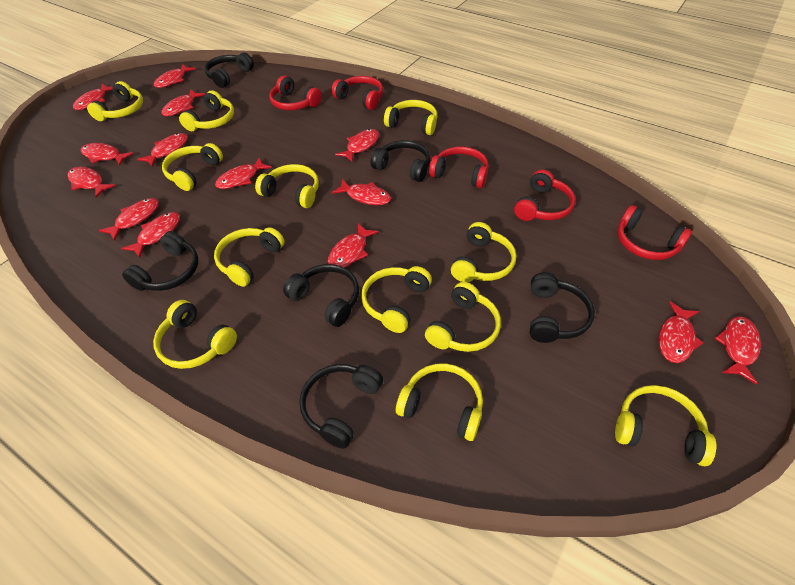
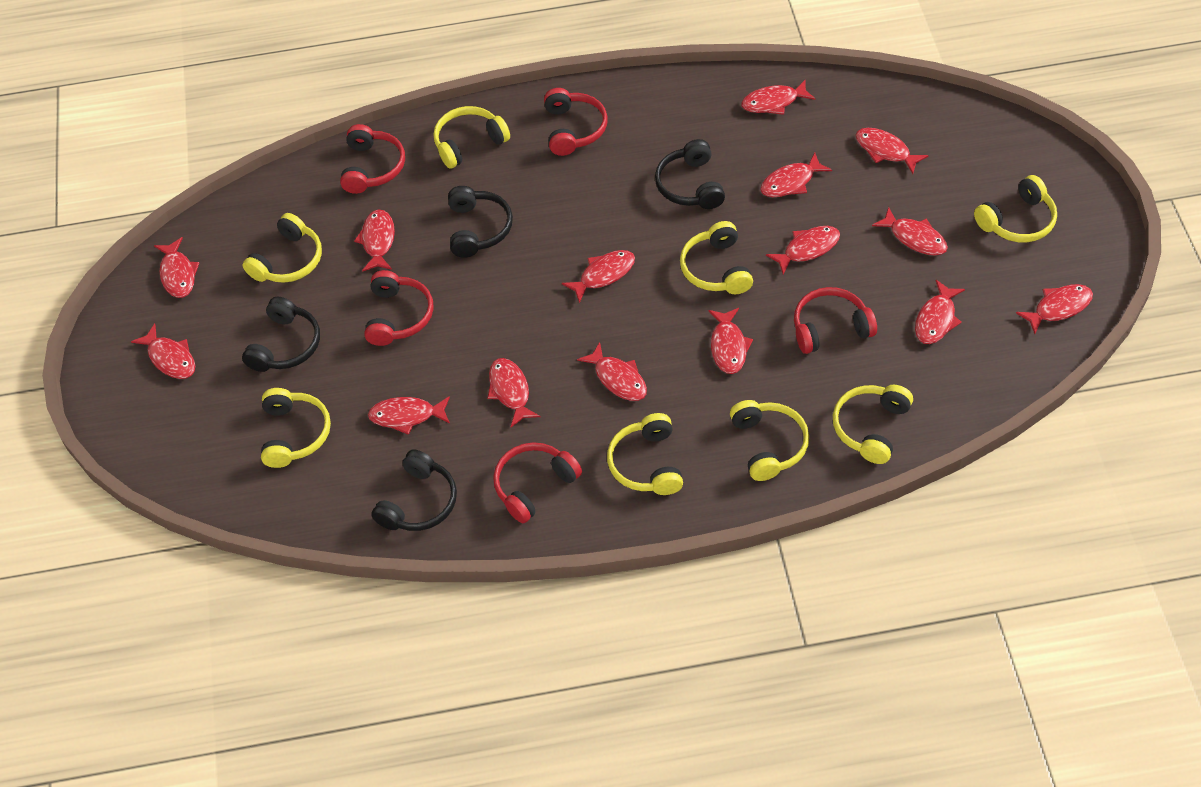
black headphones: 6 -> 4
red fish: 14 -> 15
yellow headphones: 12 -> 8

